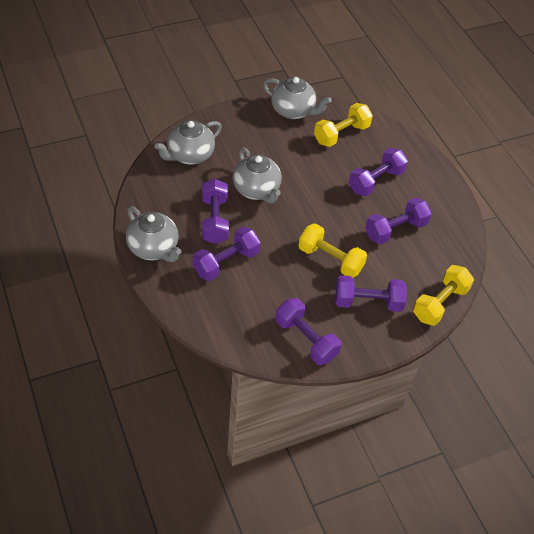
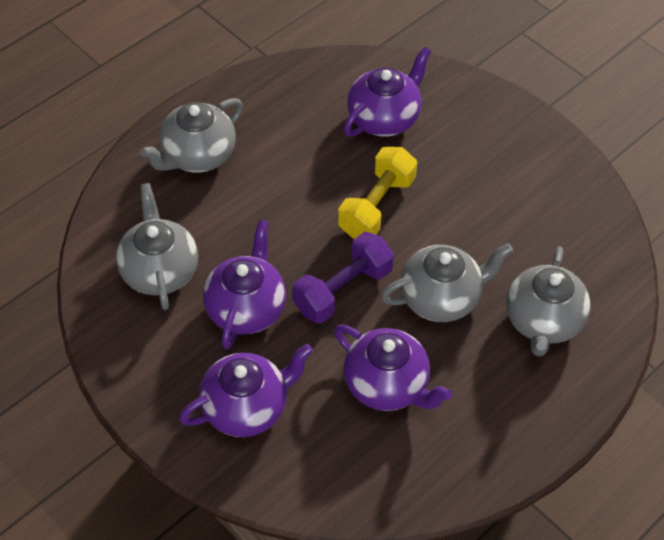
purple dumbbell: 6 -> 1
purple teapot: 0 -> 4
yellow dumbbell: 3 -> 1

